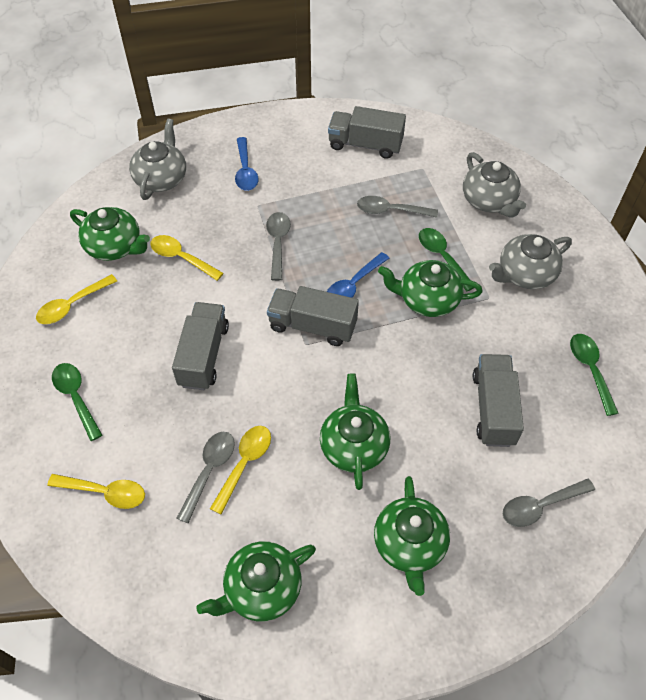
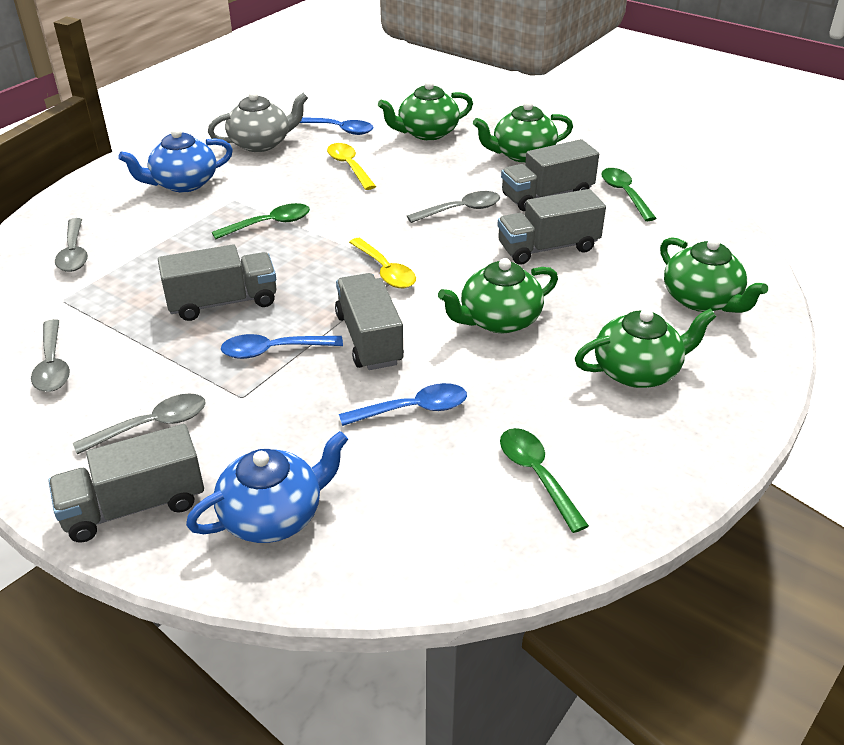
blue spoon: 2 -> 3
blue teapot: 0 -> 2
grey teapot: 3 -> 1
grey truck: 4 -> 5
yellow spoon: 4 -> 2

